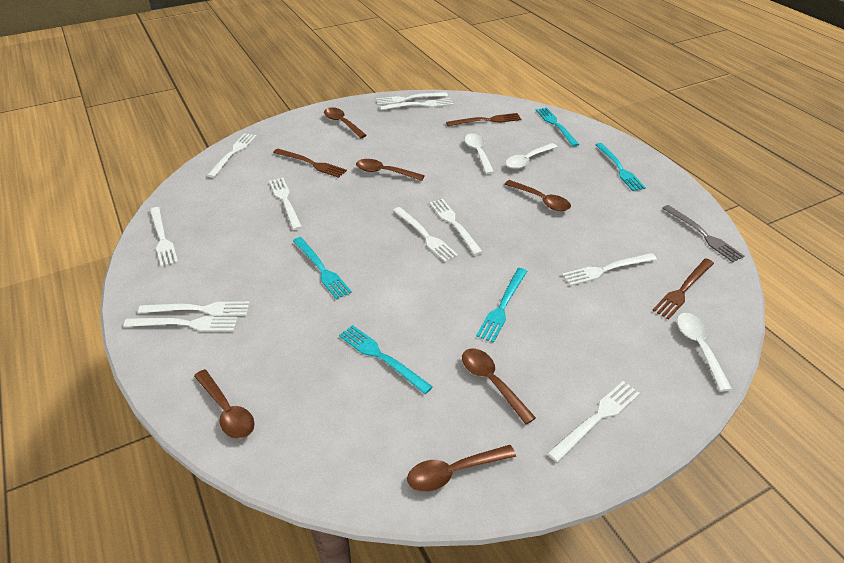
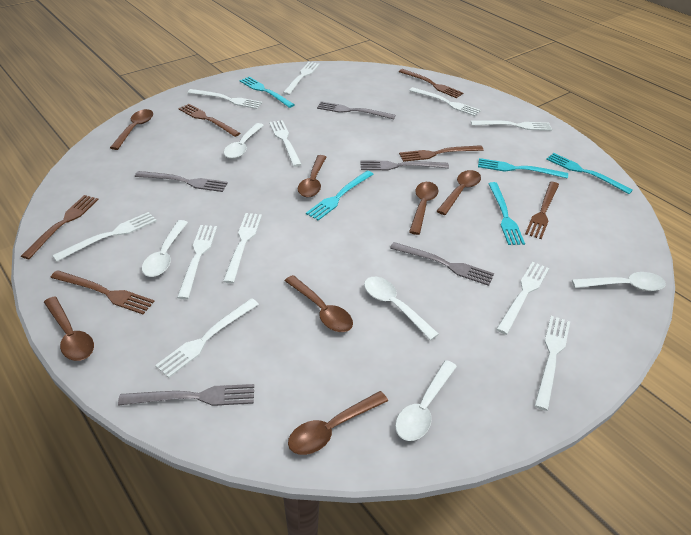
brown fork: 3 -> 6
brown spoon: 6 -> 7
grey fork: 1 -> 5
white spoon: 3 -> 5

